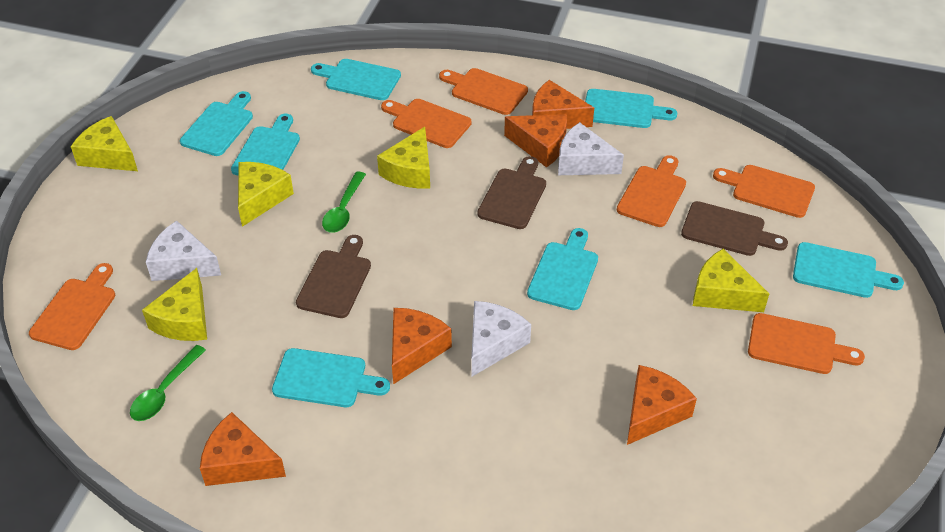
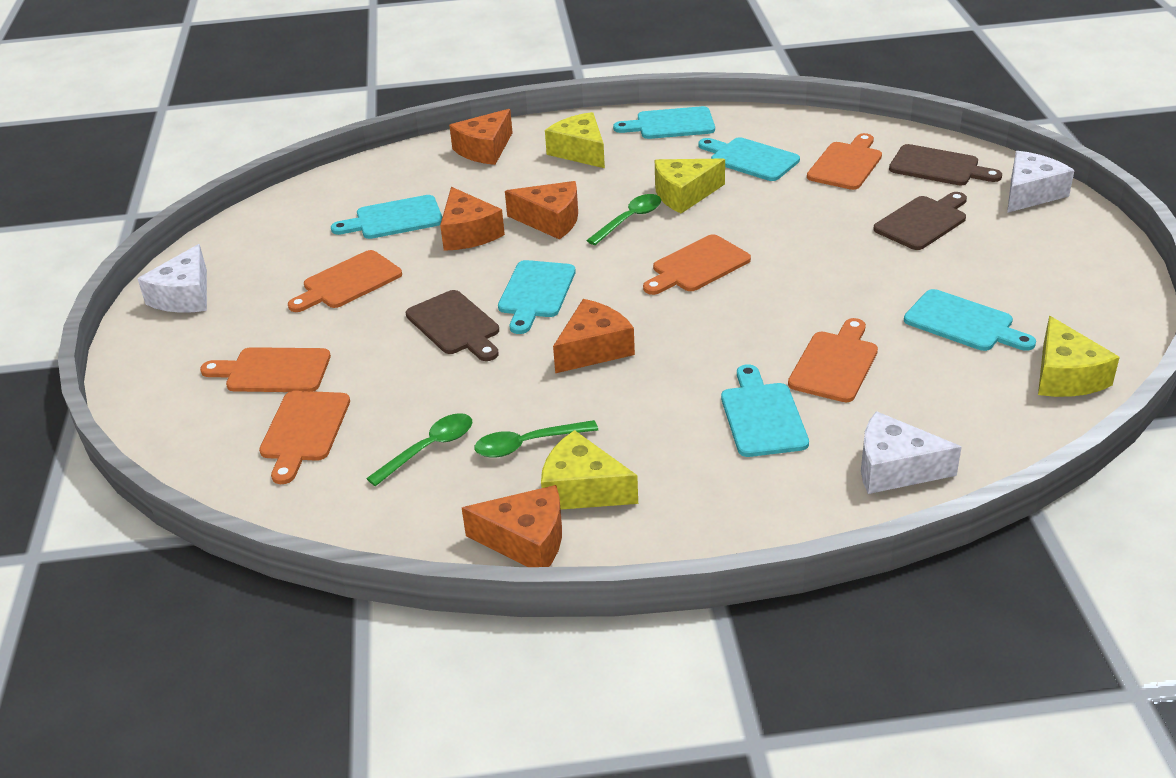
green spoon: 2 -> 3
turquoise cutting board: 7 -> 6
yellow cheese: 5 -> 4

